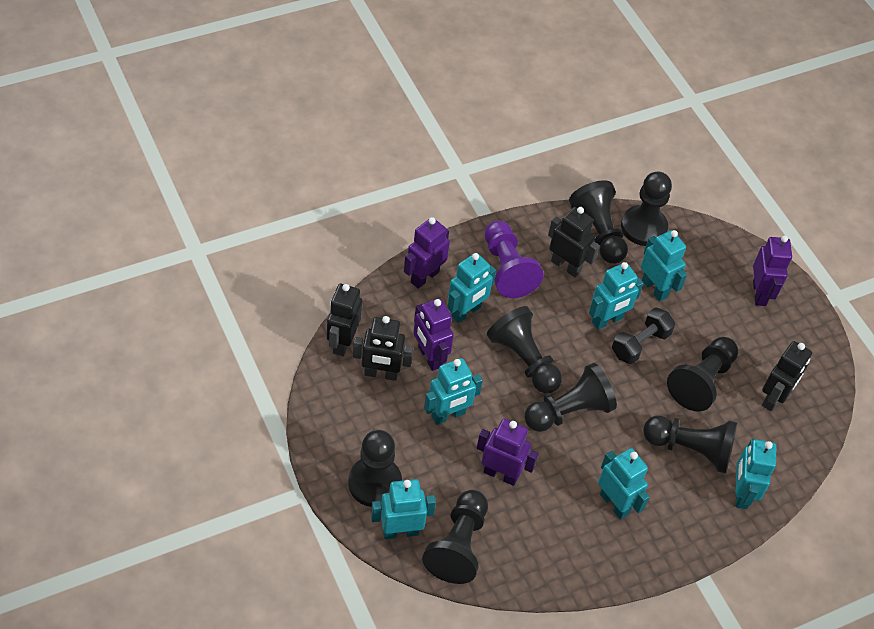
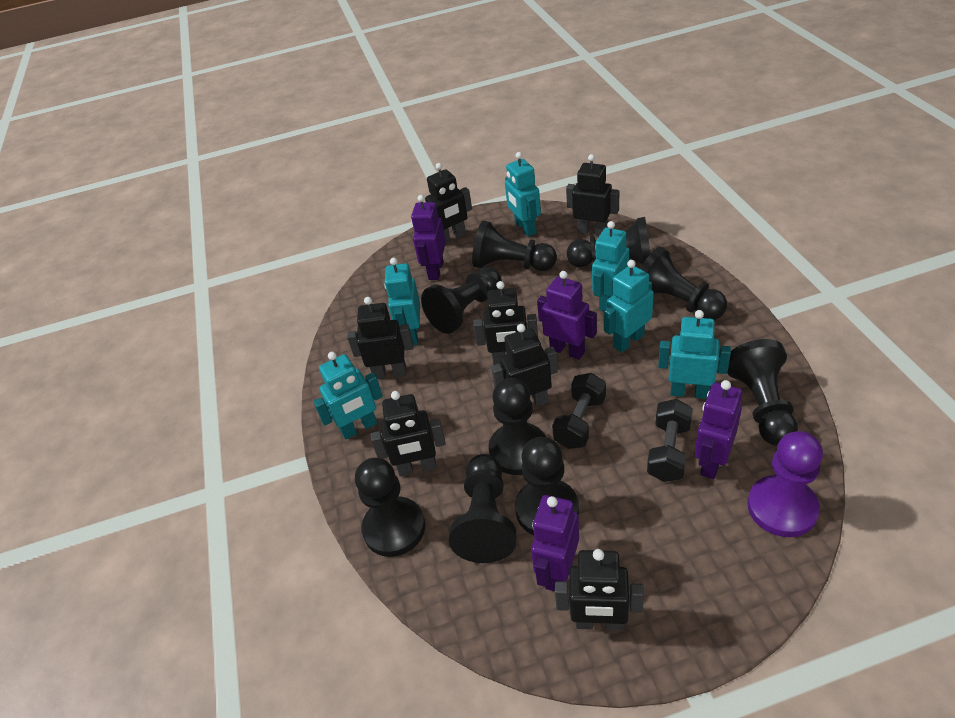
black dumbbell: 1 -> 2
black pawn: 8 -> 9
black robot: 4 -> 7
turquoise robot: 7 -> 6

